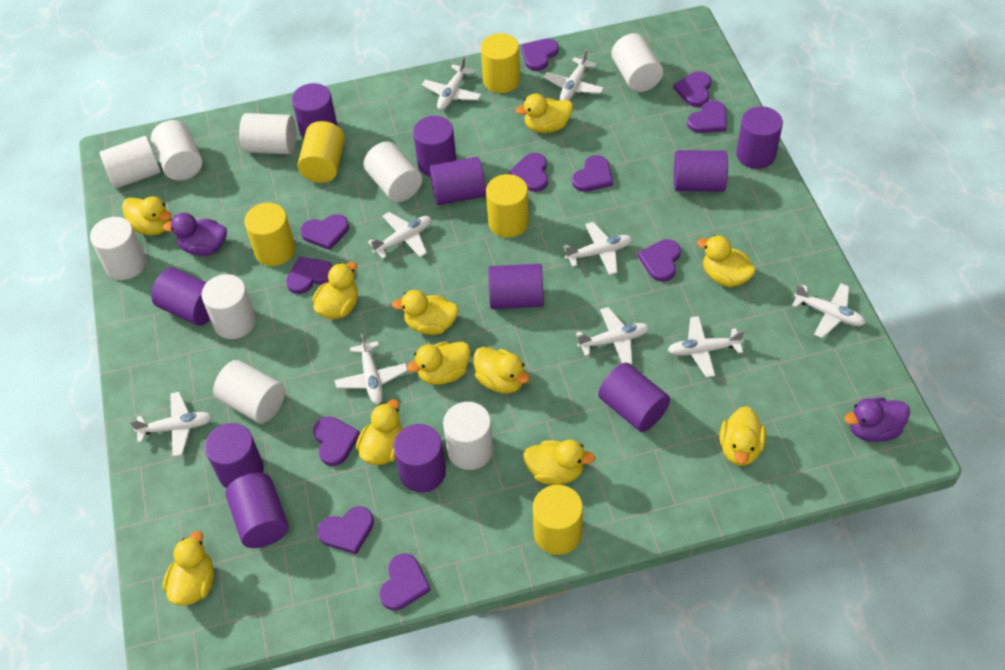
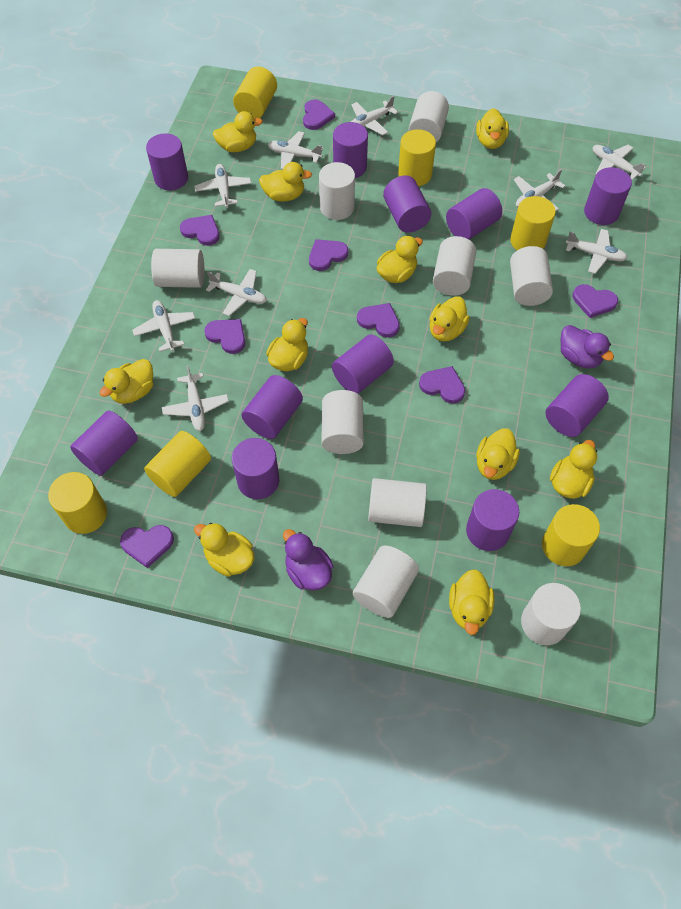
purple heart: 11 -> 8
yellow cylinder: 5 -> 6

